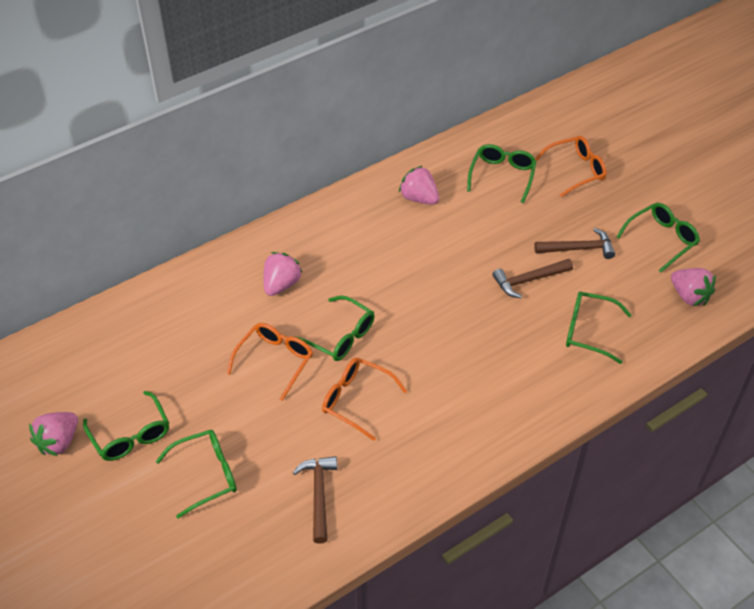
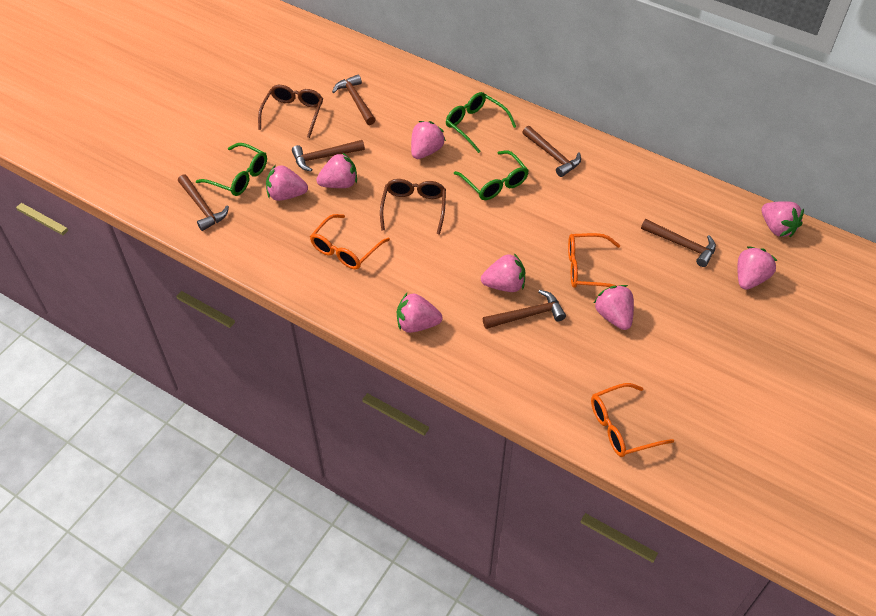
brown glasses: 0 -> 2
brown hammer: 3 -> 6
green glasses: 6 -> 3
pink strawberry: 4 -> 8

